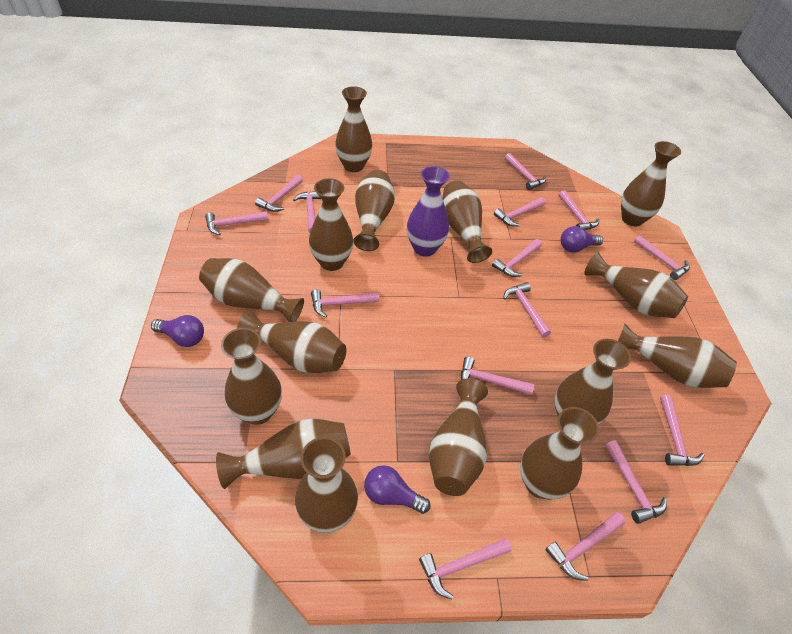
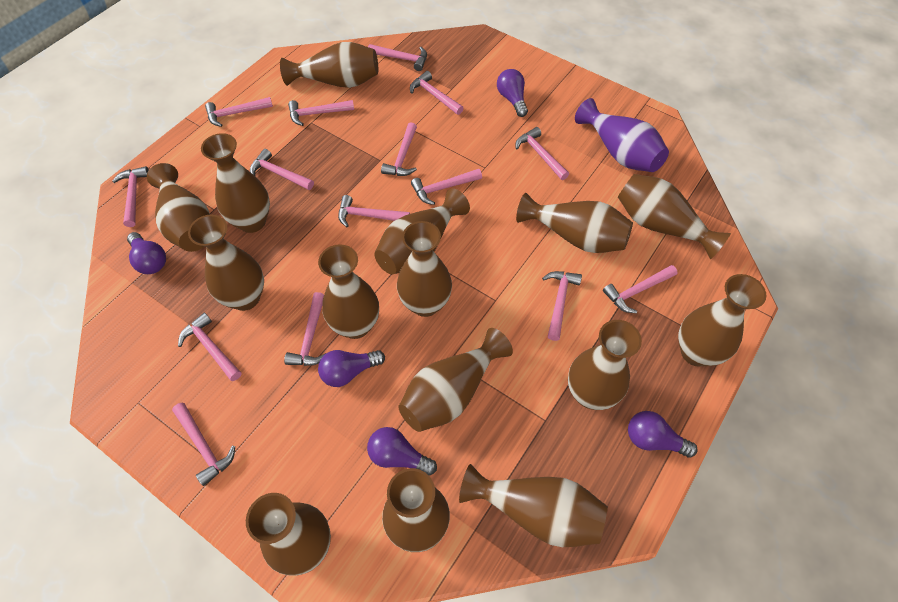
purple light bulb: 3 -> 5

